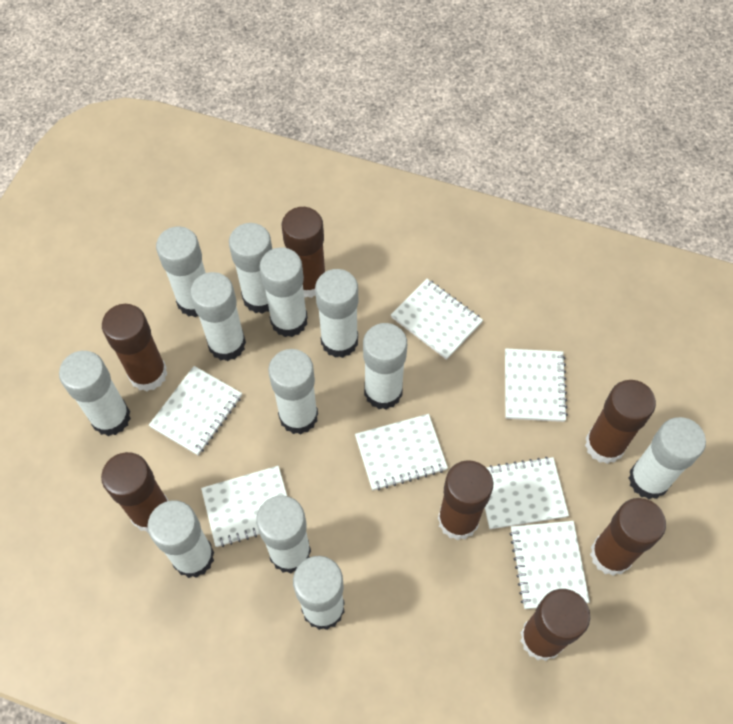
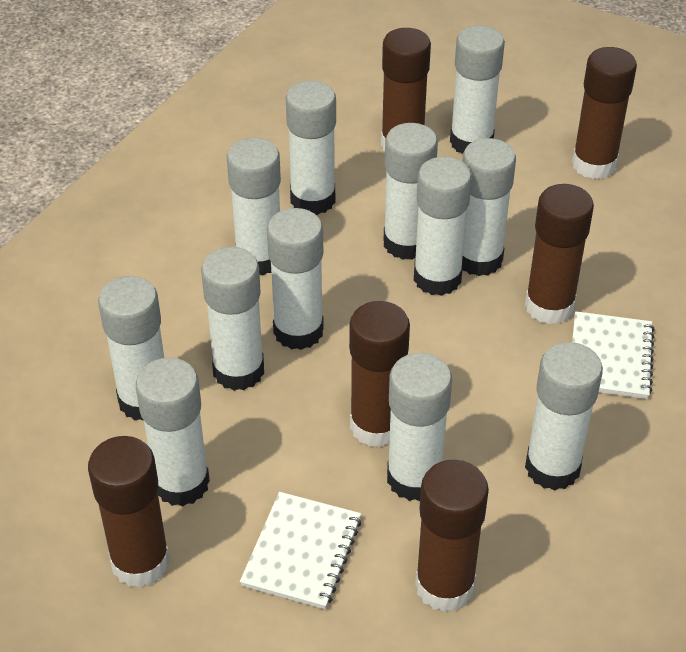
brown glue stick: 7 -> 6
white notebook: 7 -> 2

